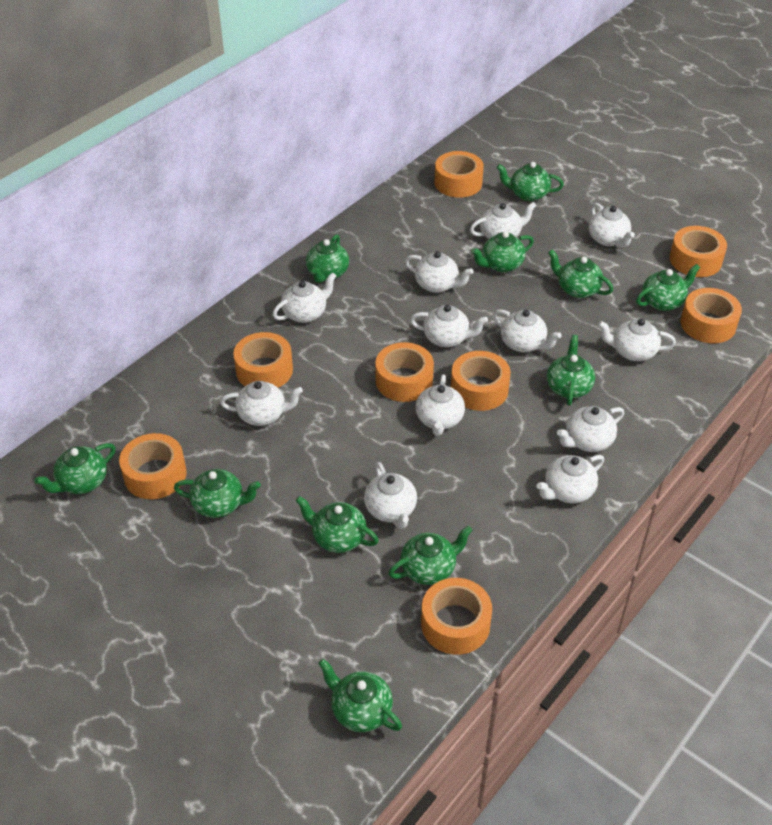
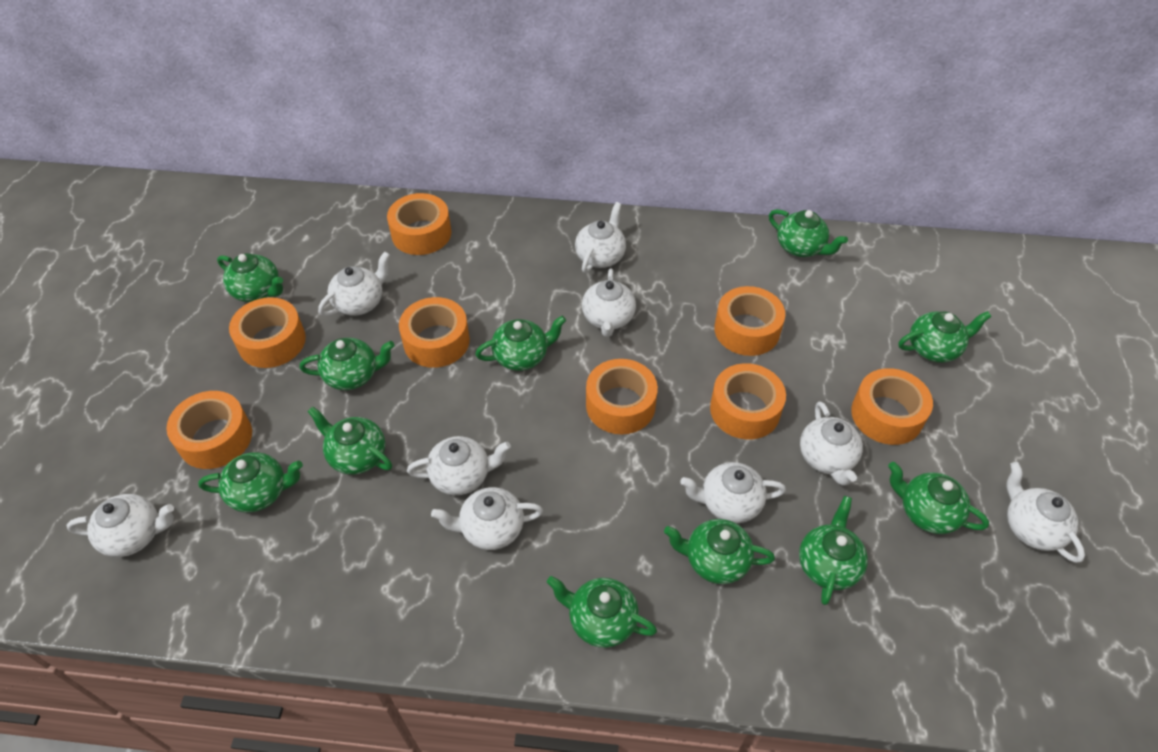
white teapot: 12 -> 9

